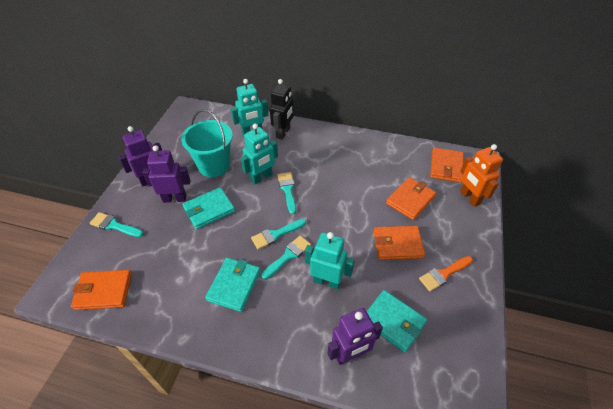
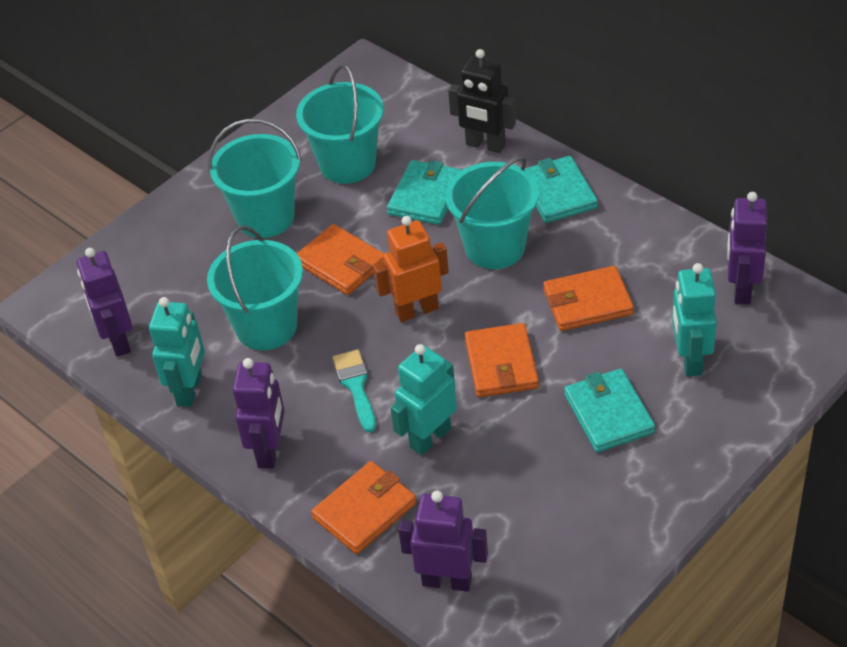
orange brush: 1 -> 0
purple robot: 3 -> 4
turquoise brush: 4 -> 1
turquoise bucket: 1 -> 4

